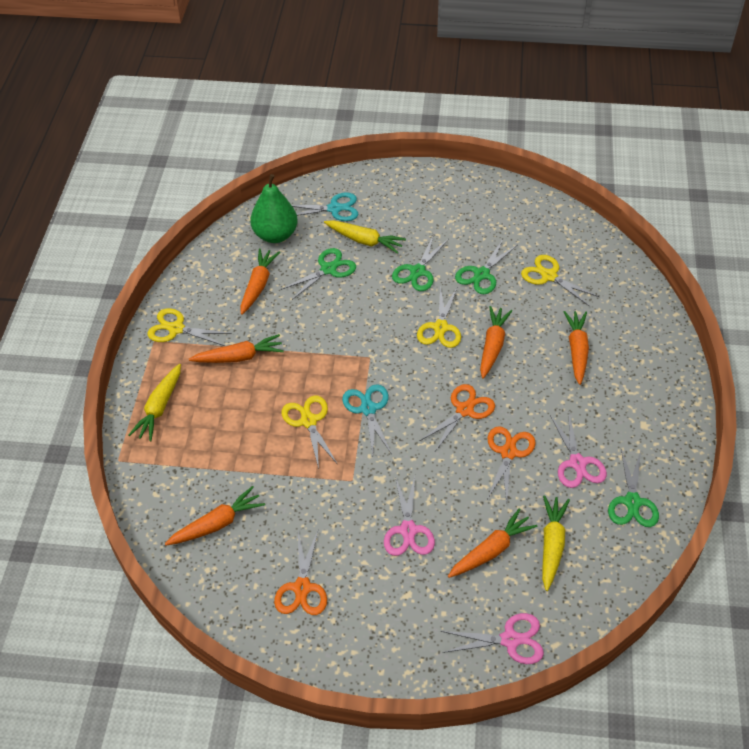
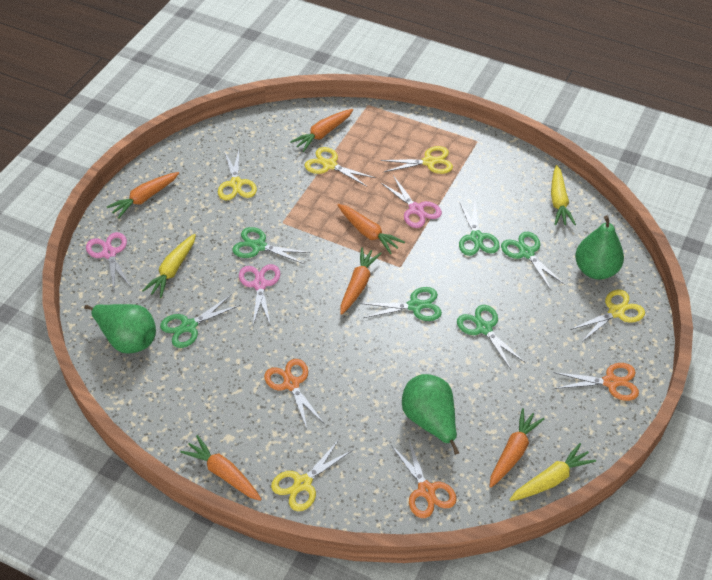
green pear: 1 -> 3
green scissors: 4 -> 6
turquoise scissors: 2 -> 0
yellow scissors: 4 -> 5

